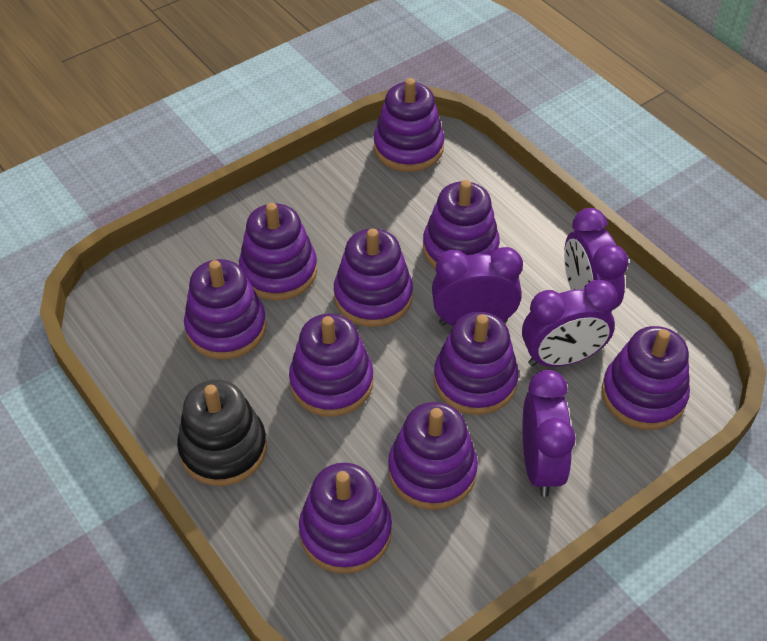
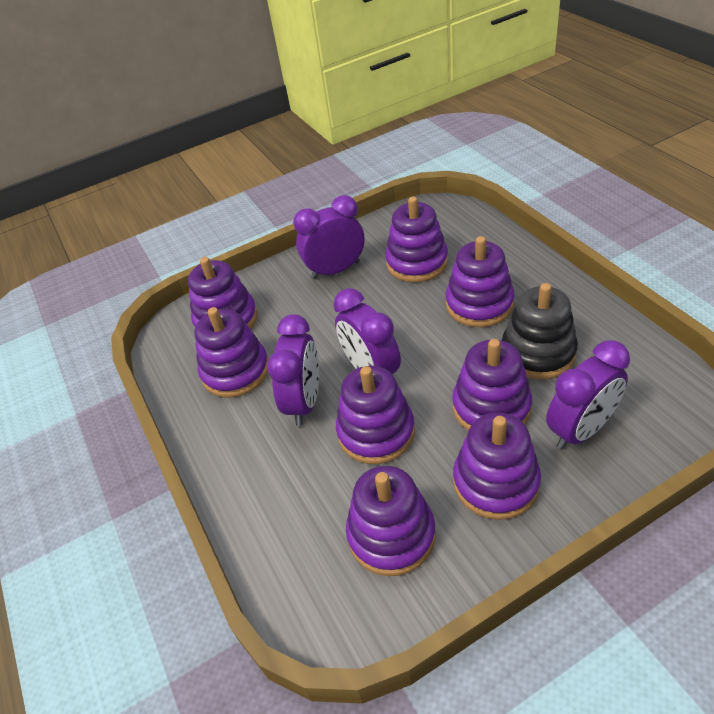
purple stacking toy: 10 -> 8

